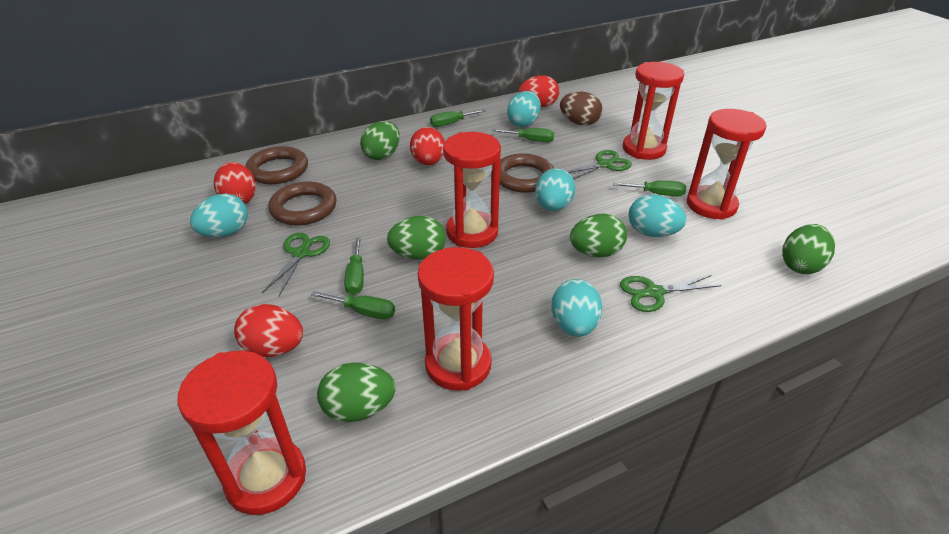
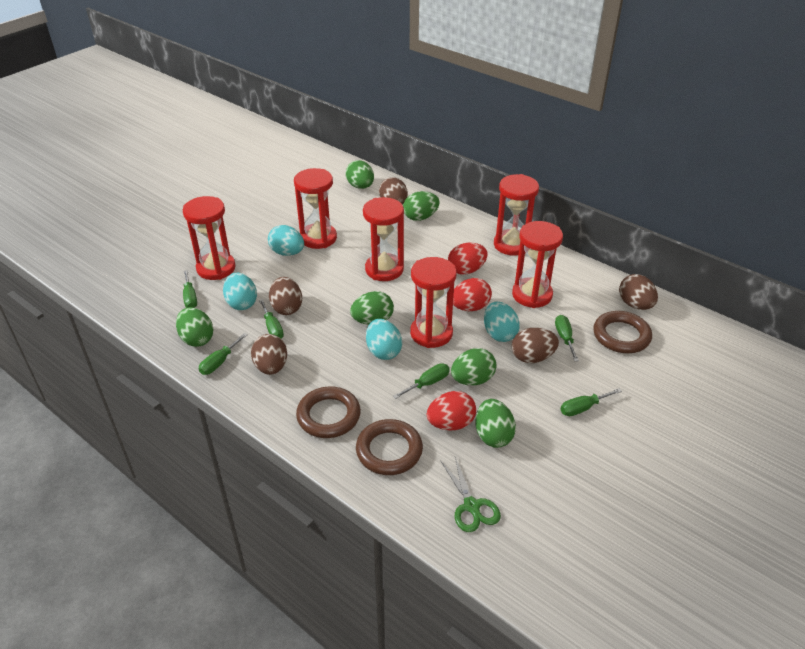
brown egg: 1 -> 5
green egg: 5 -> 6
green scissors: 3 -> 1
green screwdriver: 5 -> 6
red egg: 4 -> 3
red hourglass: 5 -> 6
turquoise egg: 5 -> 4

